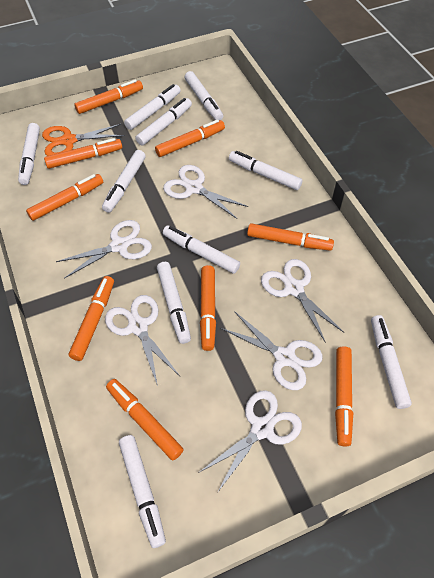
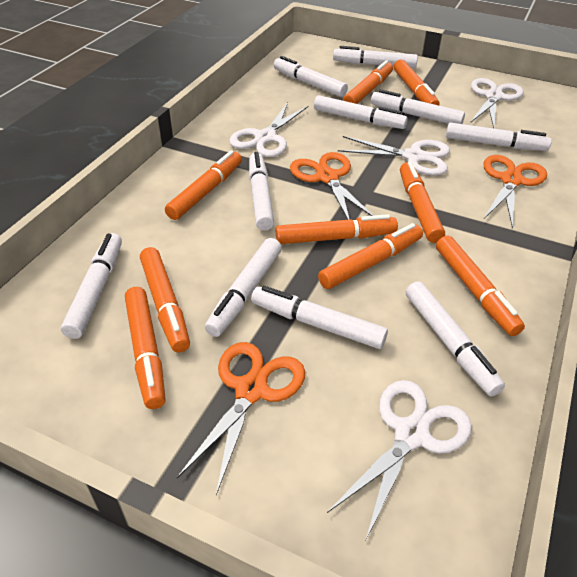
orange scissors: 1 -> 3
white scissors: 6 -> 4

